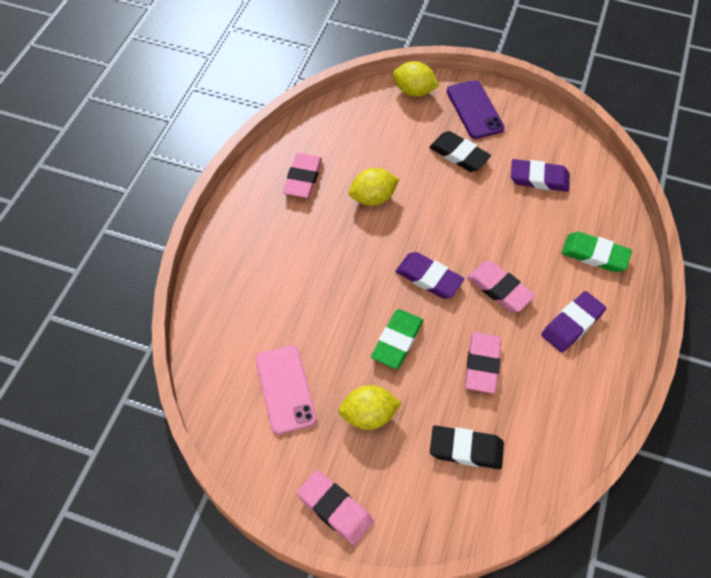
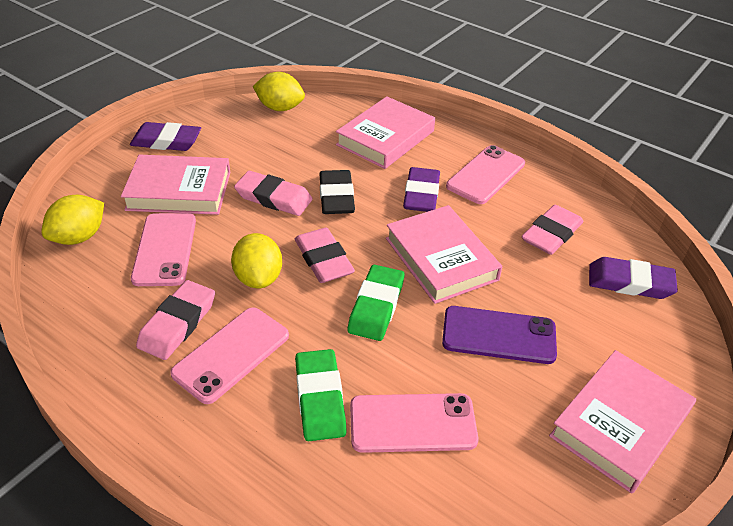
black eraser: 2 -> 1
pink book: 0 -> 4
pink phone: 1 -> 4

